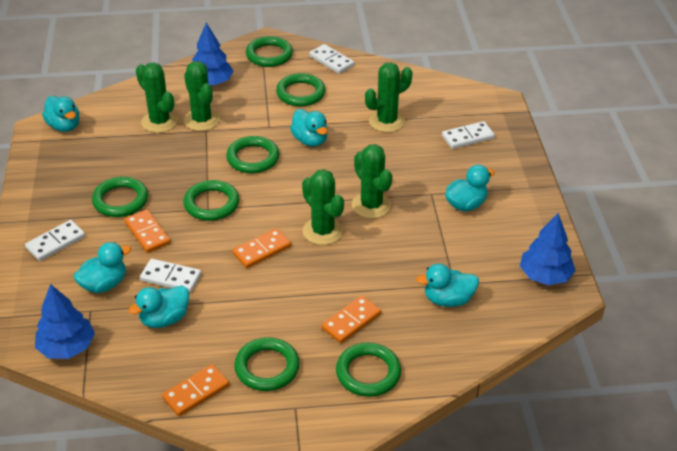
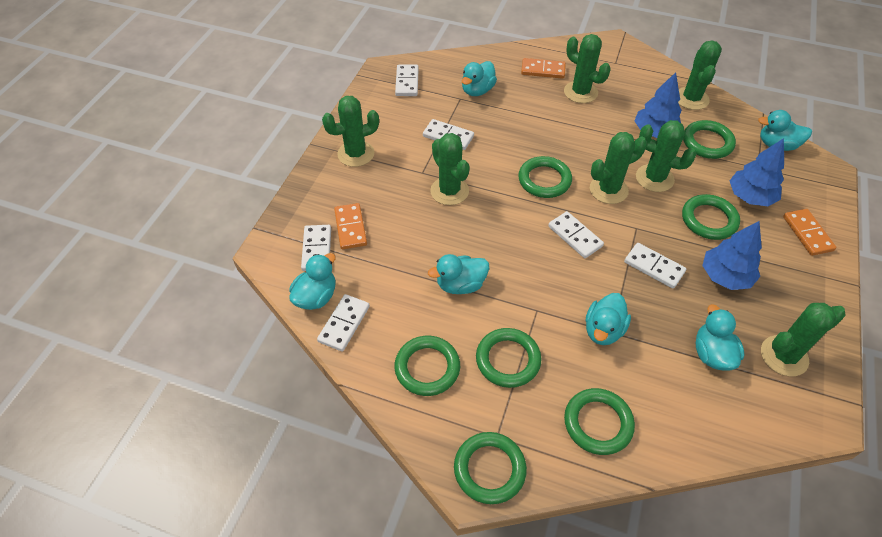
green cactus: 5 -> 7
orange domino: 4 -> 3
white domino: 4 -> 6

